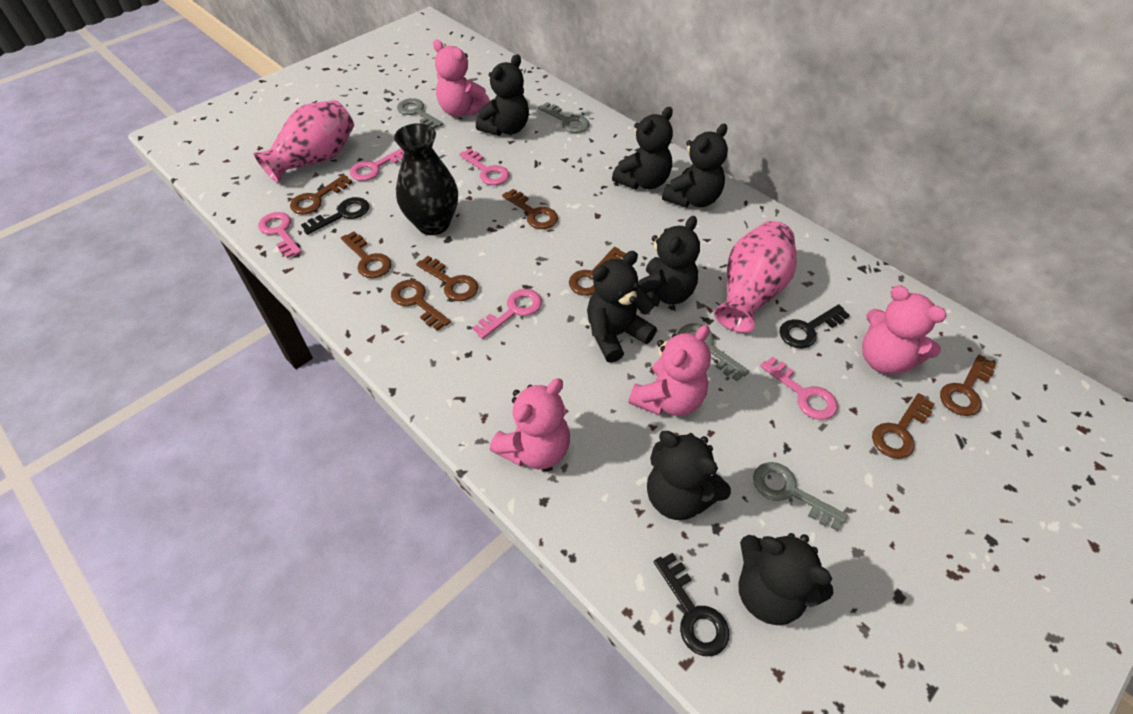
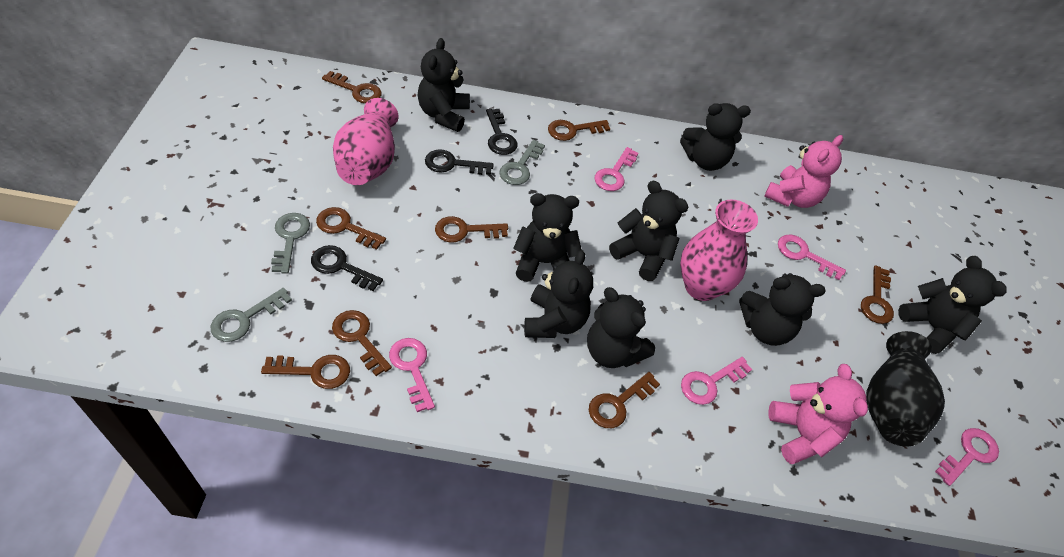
black teddy bear: 7 -> 8
grey key: 4 -> 3
pink teddy bear: 4 -> 2

